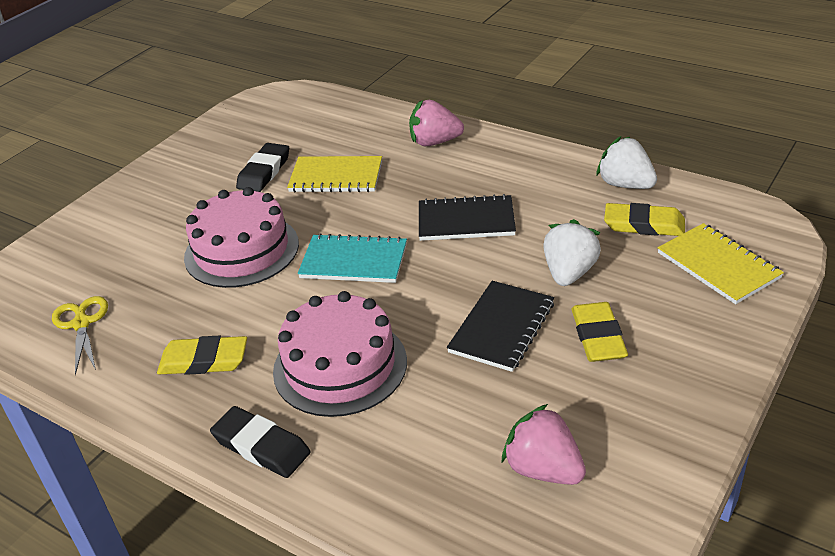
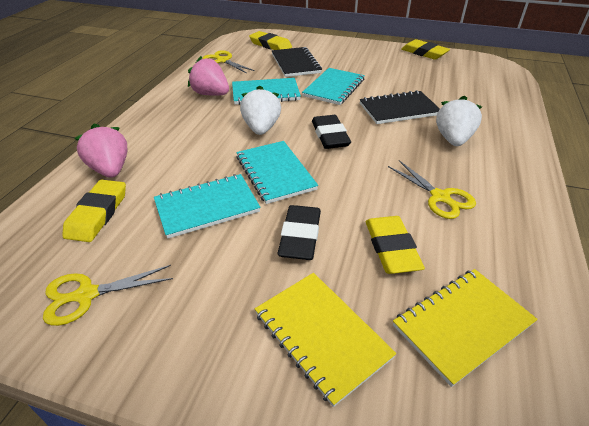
pink cake: 2 -> 0
turquoise notebook: 1 -> 4
yellow eraser: 3 -> 4
yellow scissors: 1 -> 3

